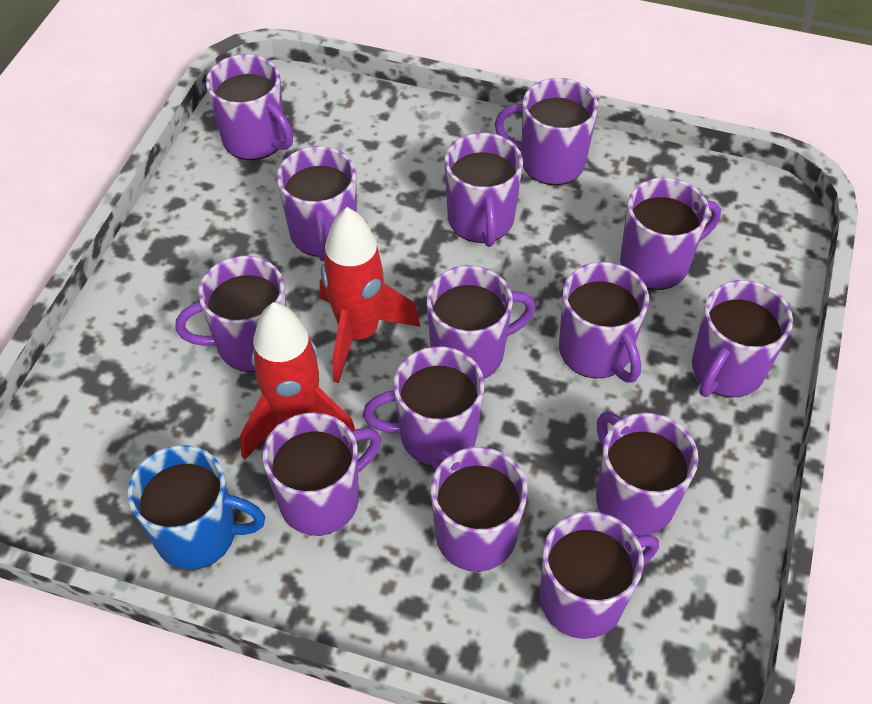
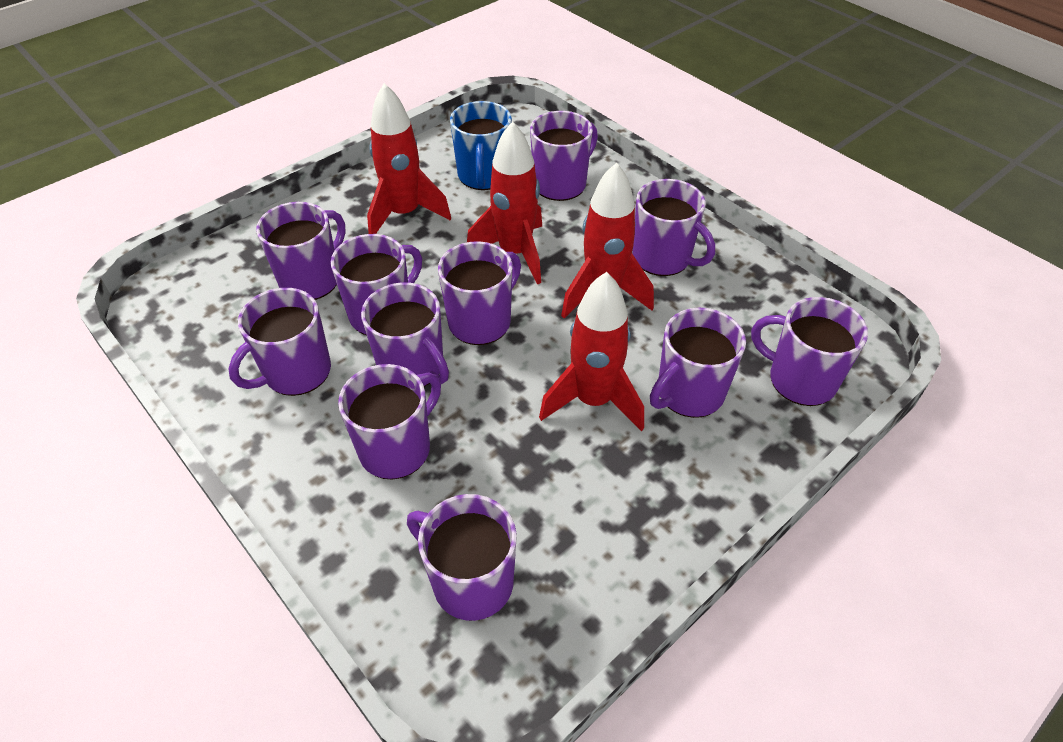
purple mug: 14 -> 11
red rocket: 2 -> 4

